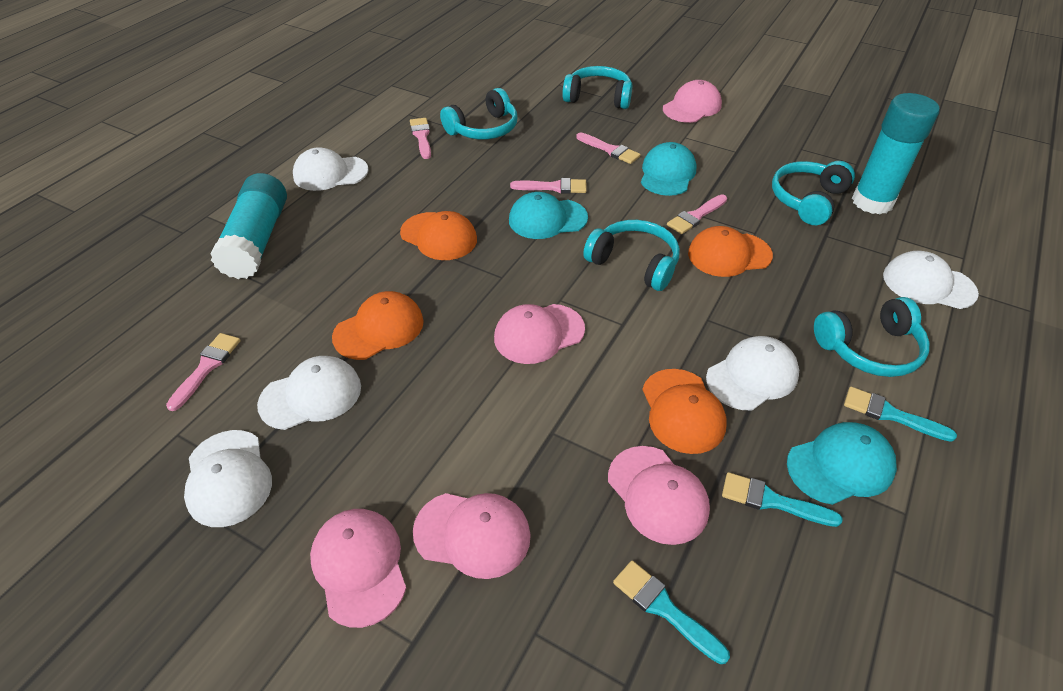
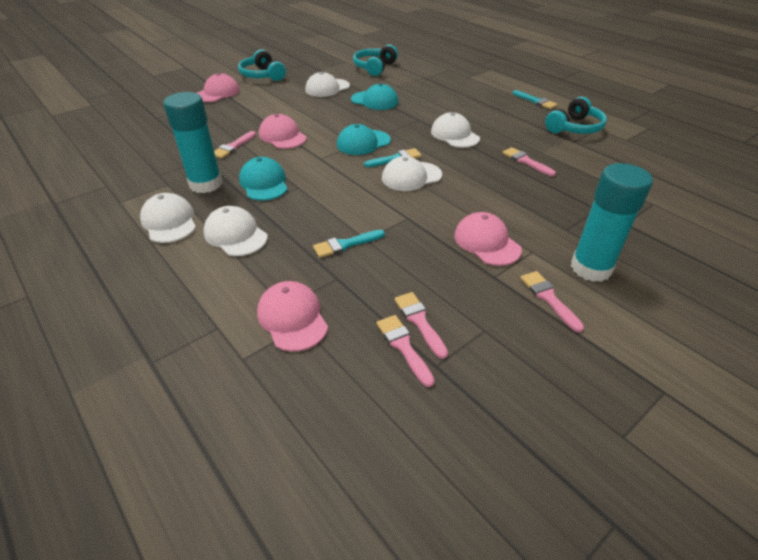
orange cap: 4 -> 0
pink cap: 5 -> 4
turquoise headphones: 5 -> 3

